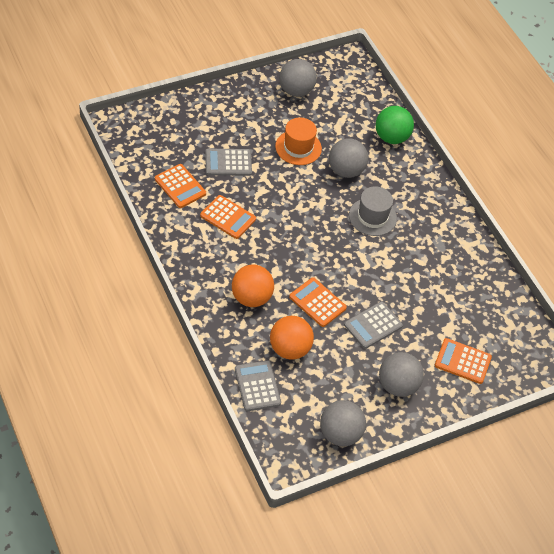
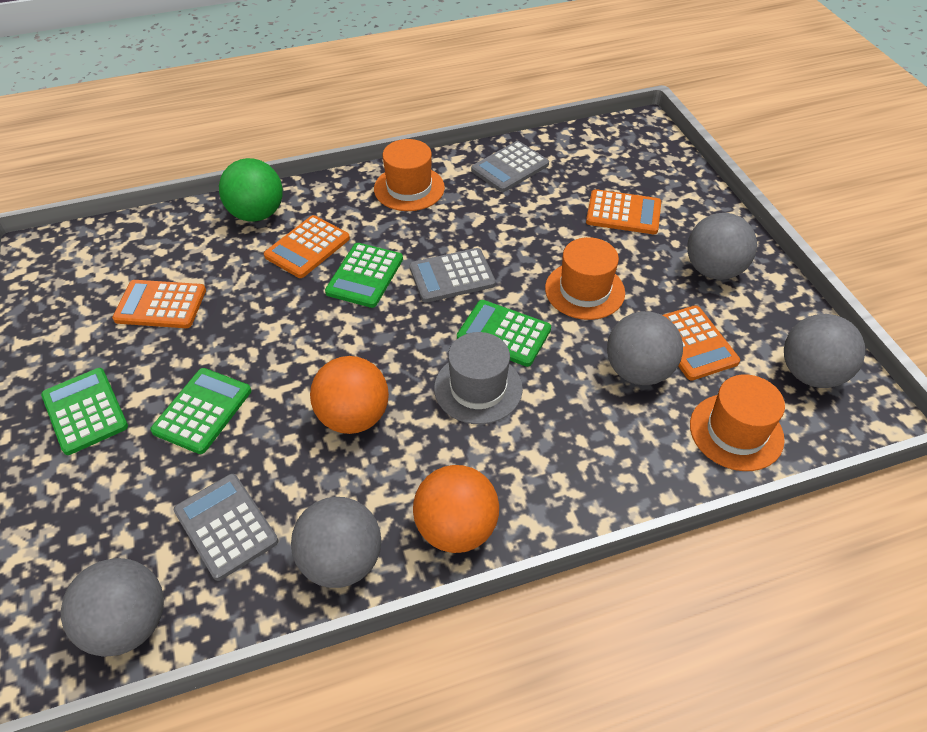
green calculator: 0 -> 4
grey ball: 4 -> 5
orange hat: 1 -> 3

